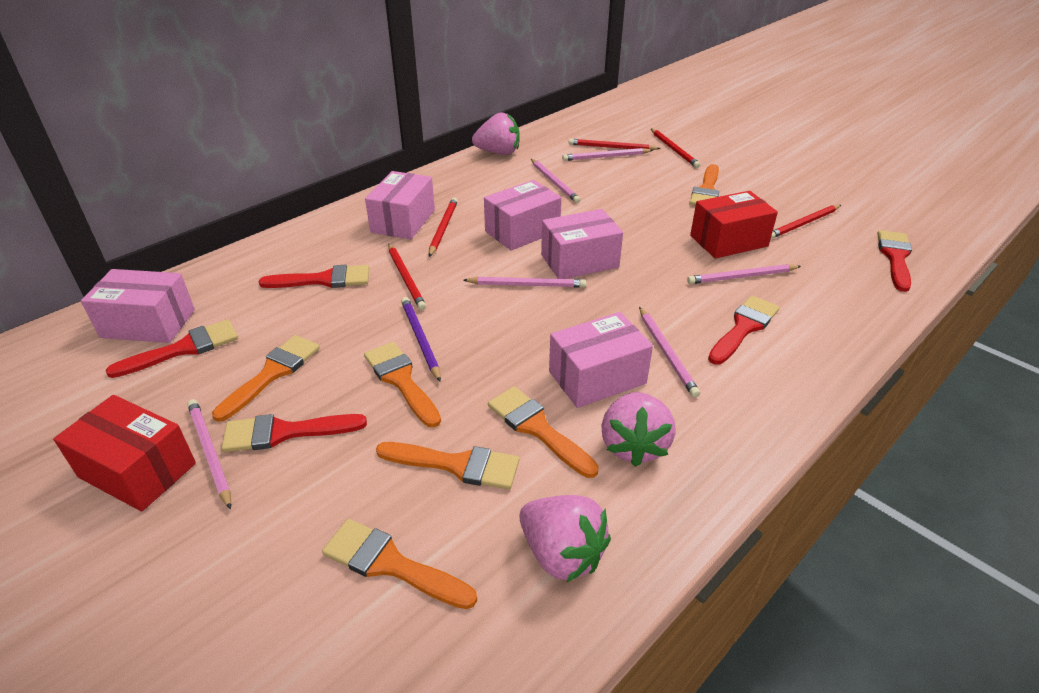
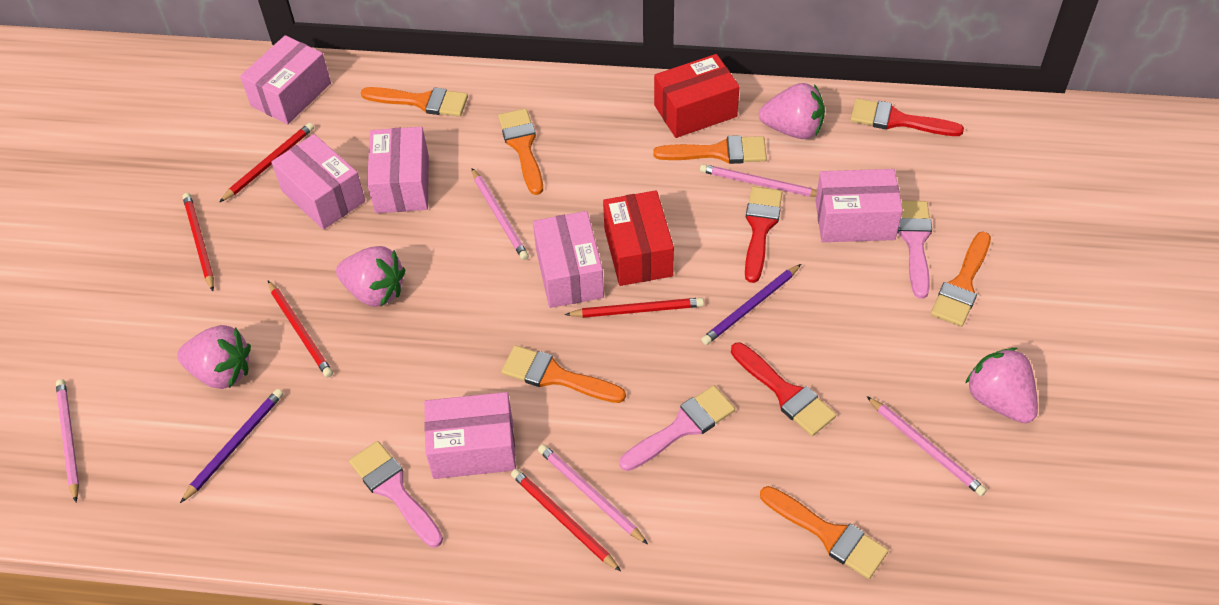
pink box: 5 -> 6
pink brush: 0 -> 3
pink pencil: 6 -> 5
pink strawberry: 3 -> 4
purple pencil: 1 -> 2
red brush: 5 -> 3

